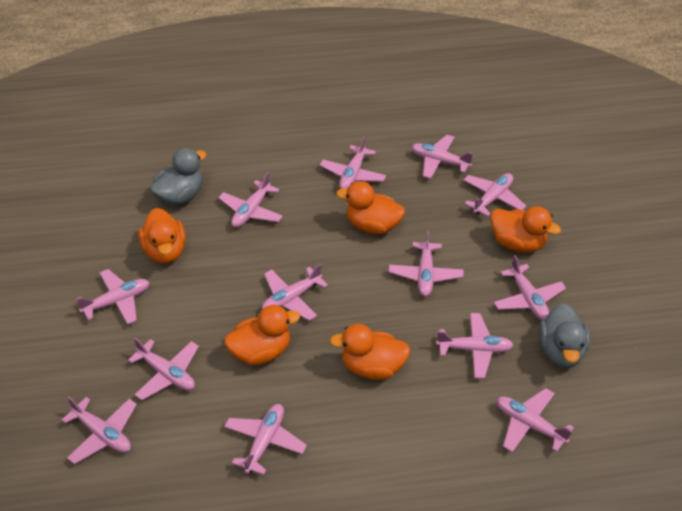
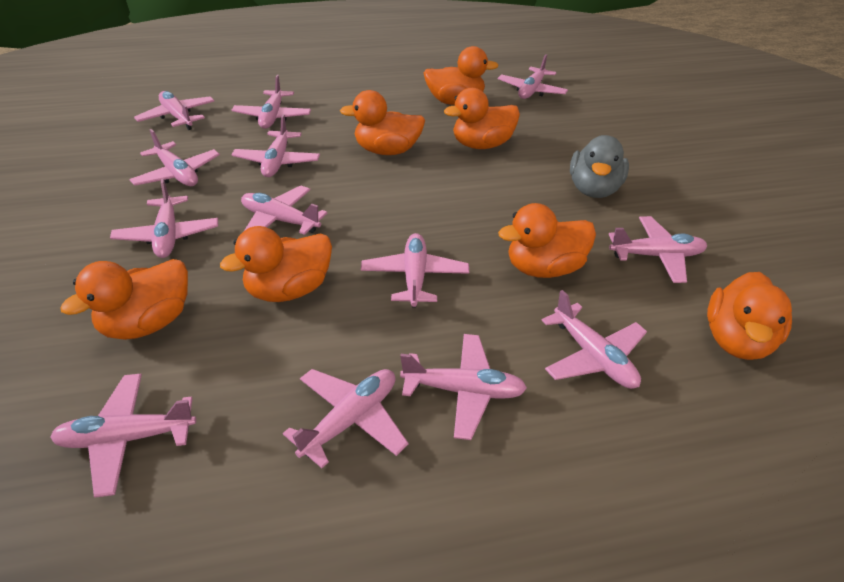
grey duck: 2 -> 1
orange duck: 5 -> 7

